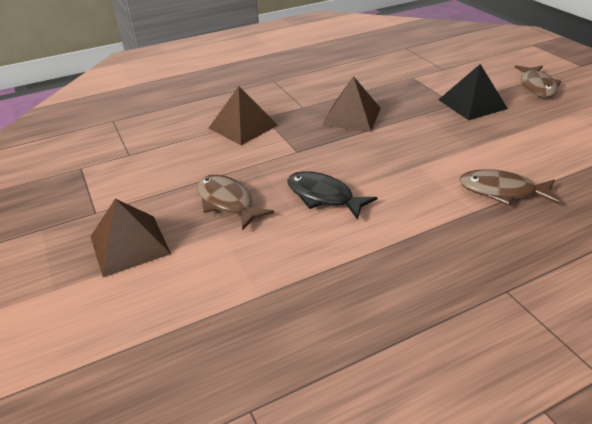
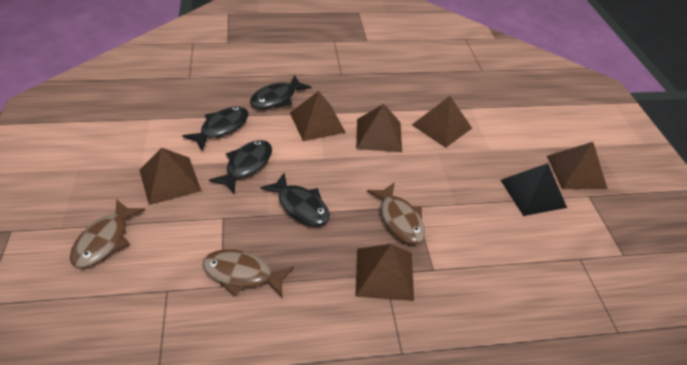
black fish: 1 -> 4
brown pyramid: 3 -> 6

